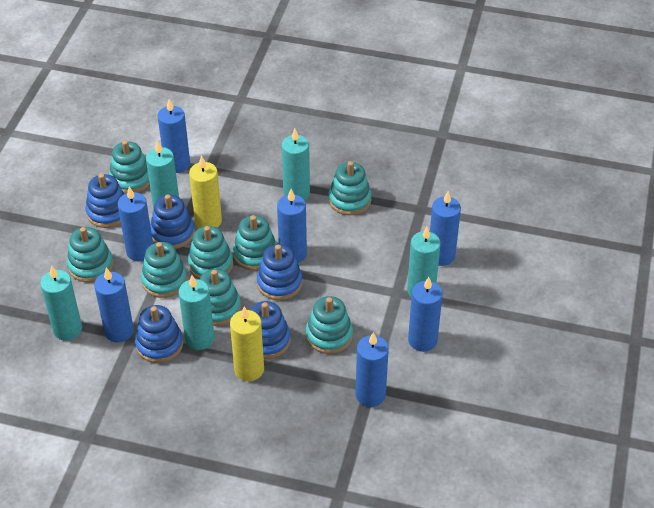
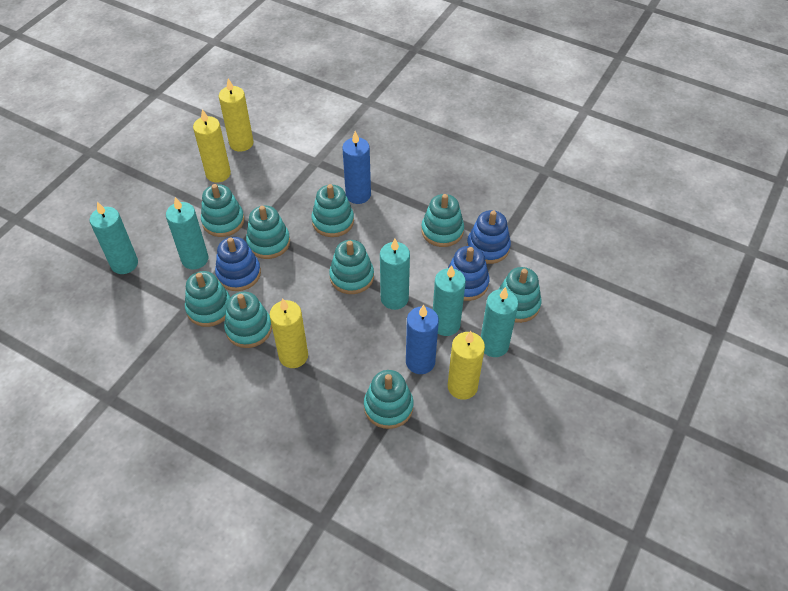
blue candle: 7 -> 2
blue stacking toy: 5 -> 3
turquoise stacking toy: 8 -> 9
yellow candle: 2 -> 4

